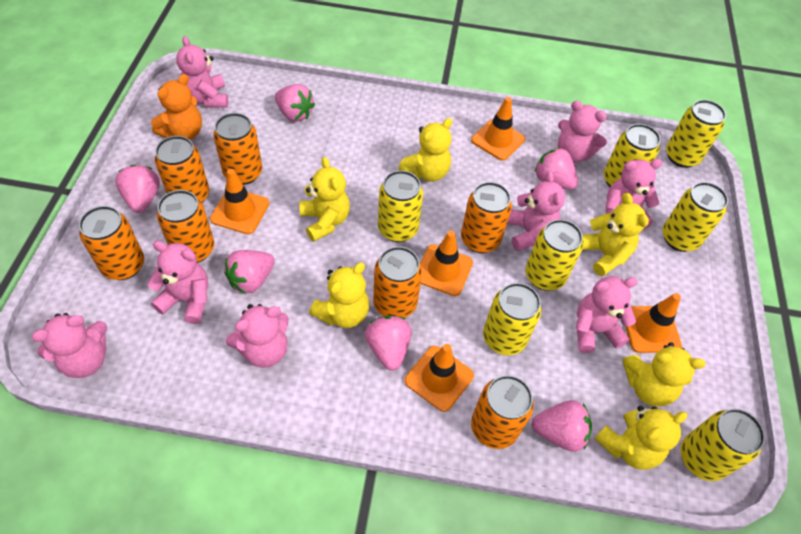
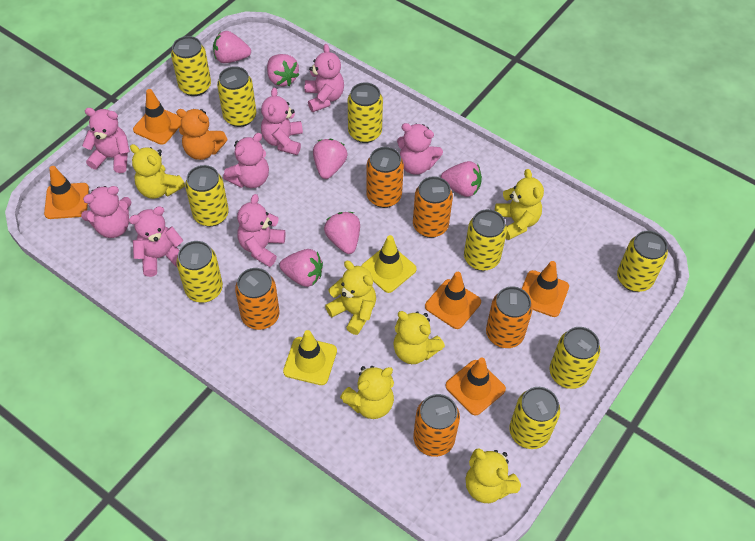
orange can: 7 -> 5
yellow can: 7 -> 9
yellow traffic cone: 0 -> 2

